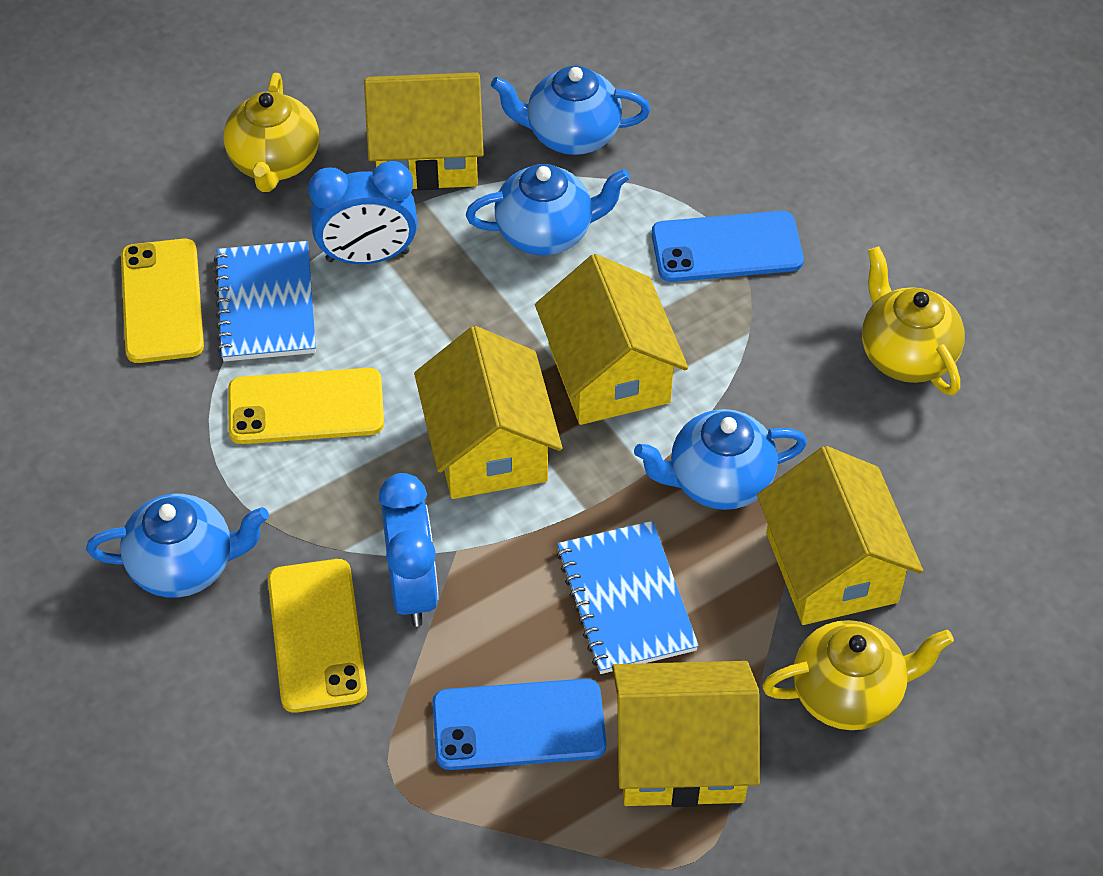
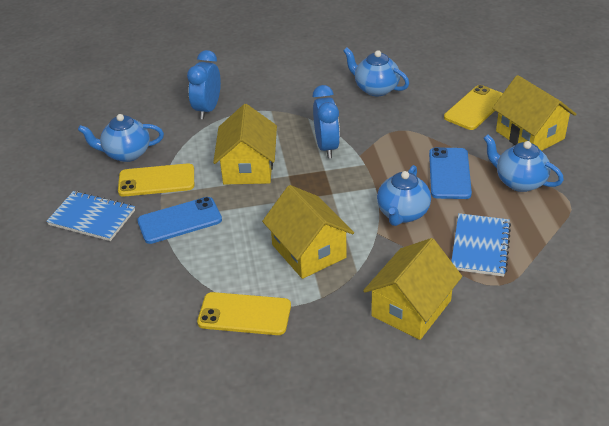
yellow house: 5 -> 4
yellow teapot: 3 -> 0

